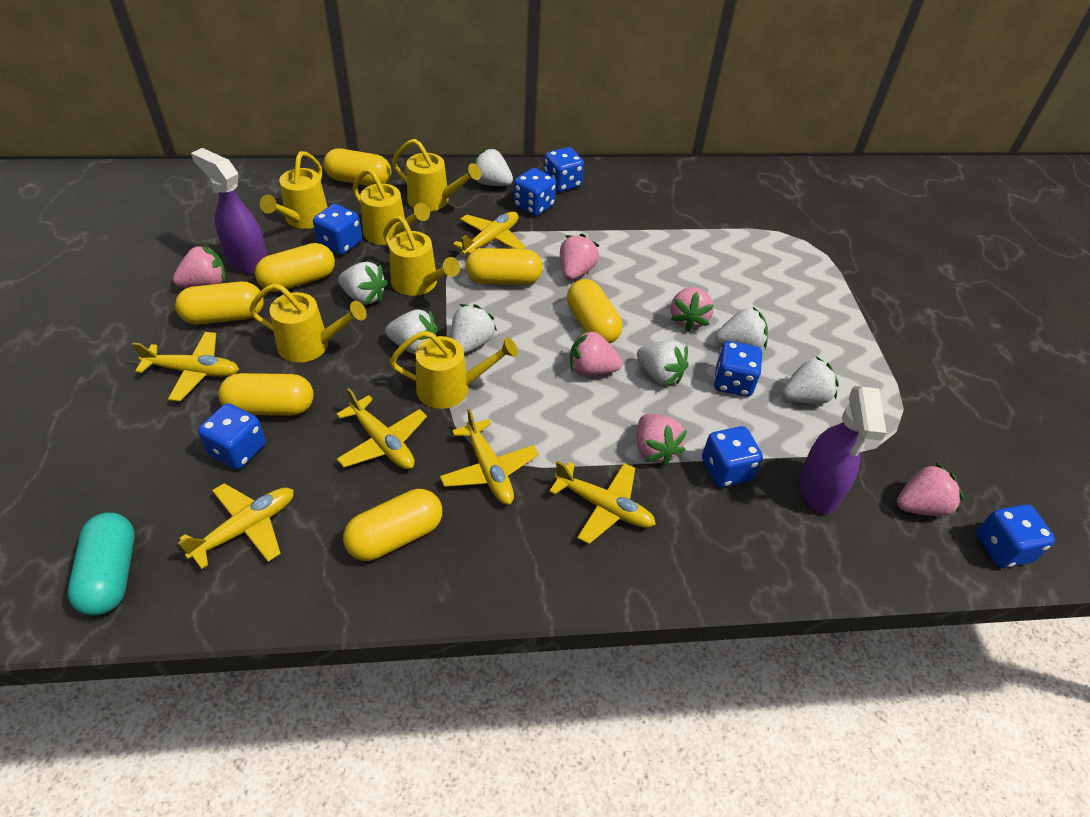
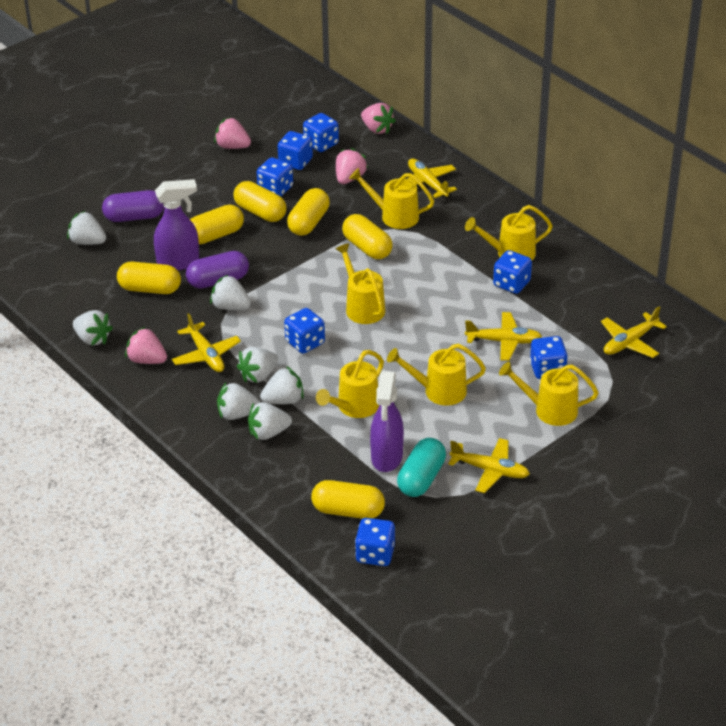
pink strawberry: 6 -> 4
purple capsule: 0 -> 2
yellow capsule: 7 -> 6
yellow plane: 6 -> 5

